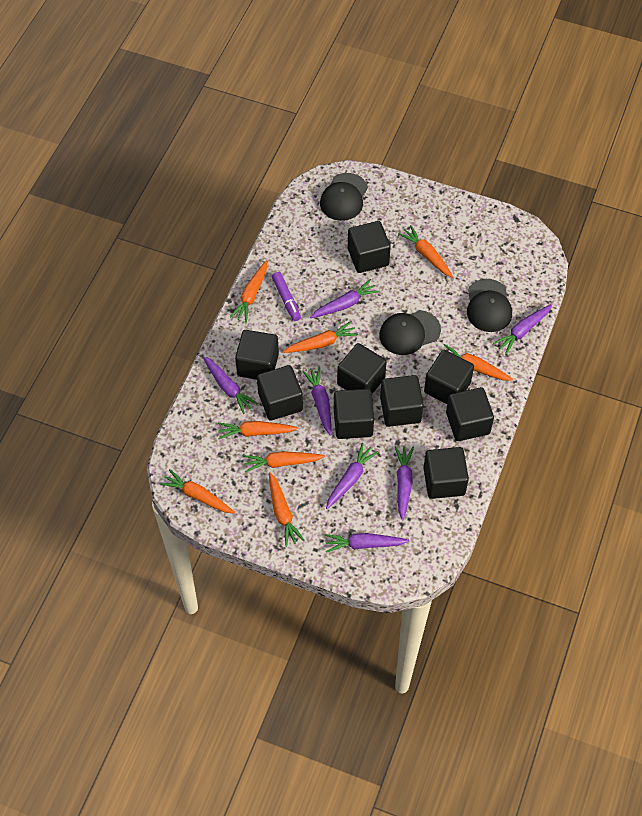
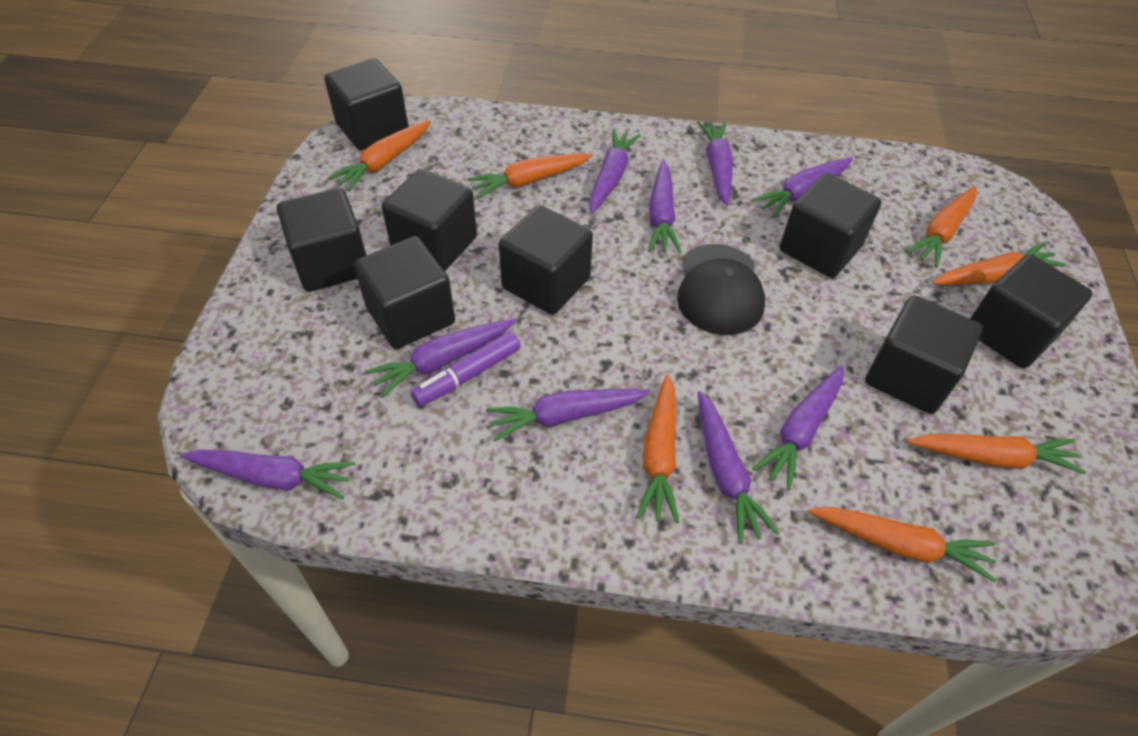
black cap: 3 -> 1
black cube: 9 -> 8
orange carrot: 8 -> 7
purple carrot: 7 -> 9

